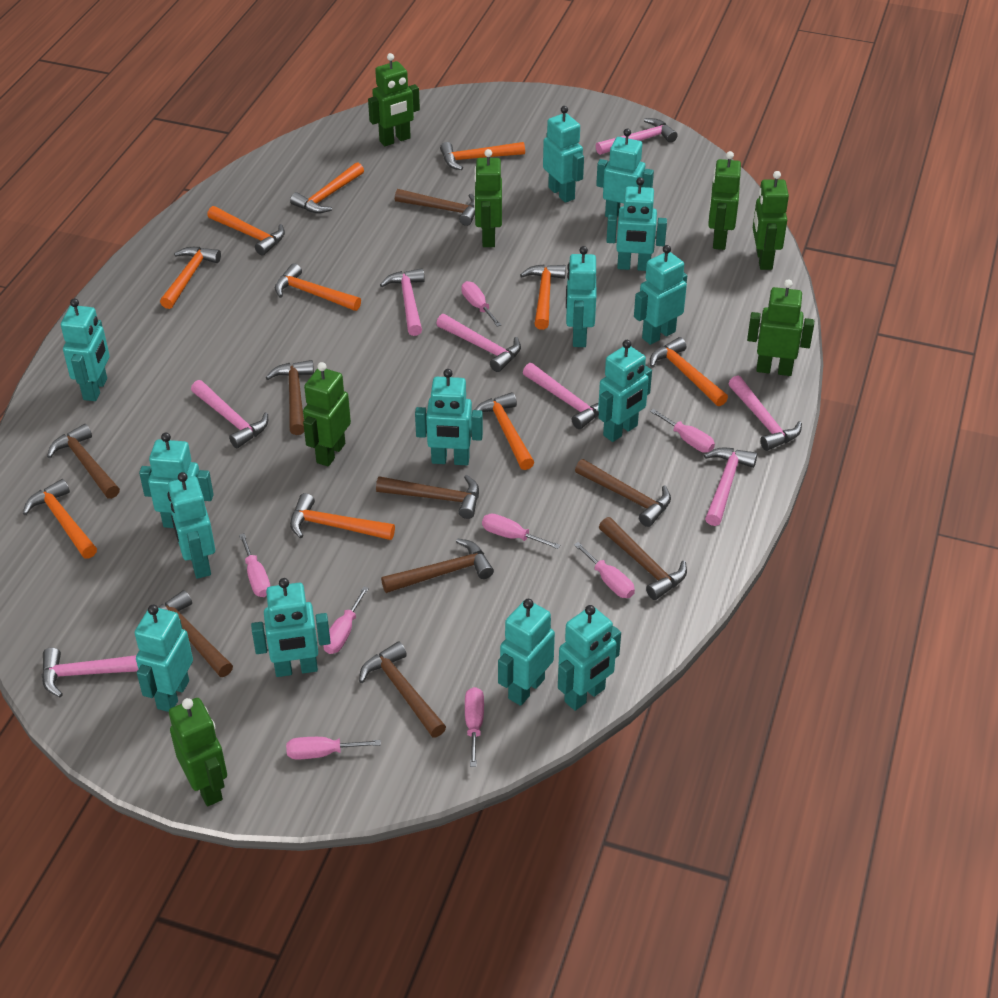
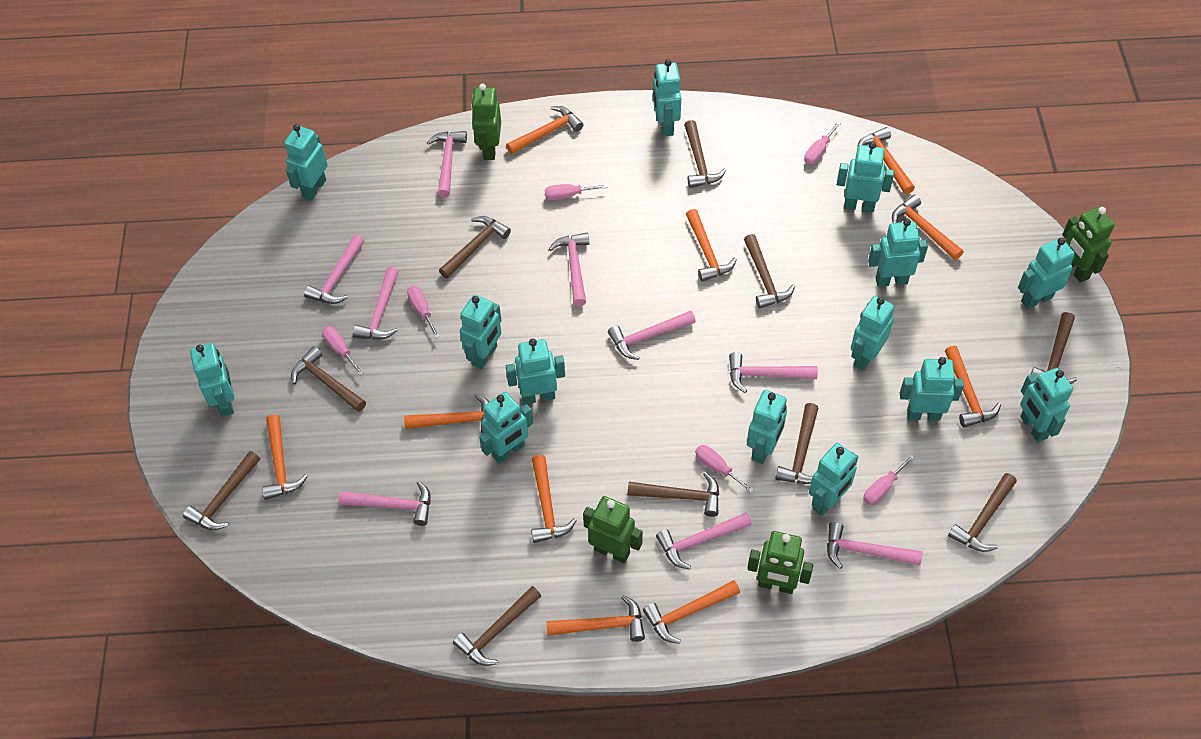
brown hammer: 9 -> 10
green robot: 7 -> 4
pink hammer: 8 -> 9
pink screwdriver: 8 -> 6

